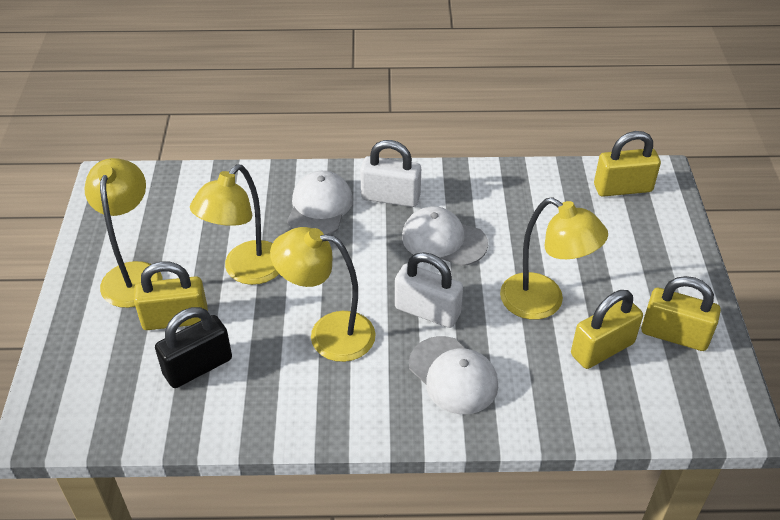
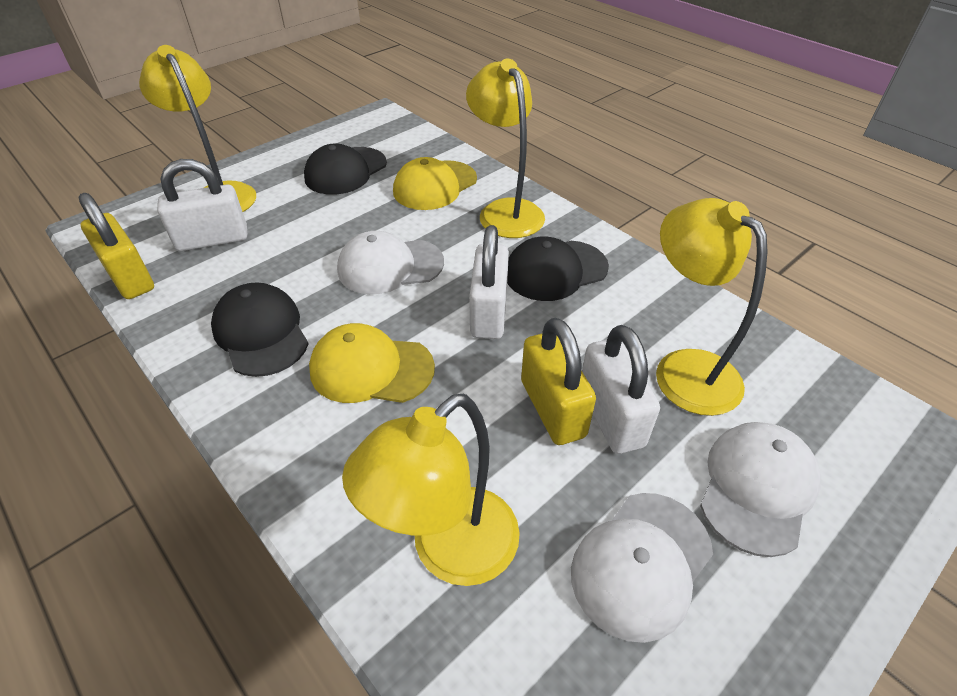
black cap: 0 -> 3
black padlock: 1 -> 0
white padlock: 2 -> 3
yellow cap: 0 -> 2
yellow padlock: 4 -> 2

